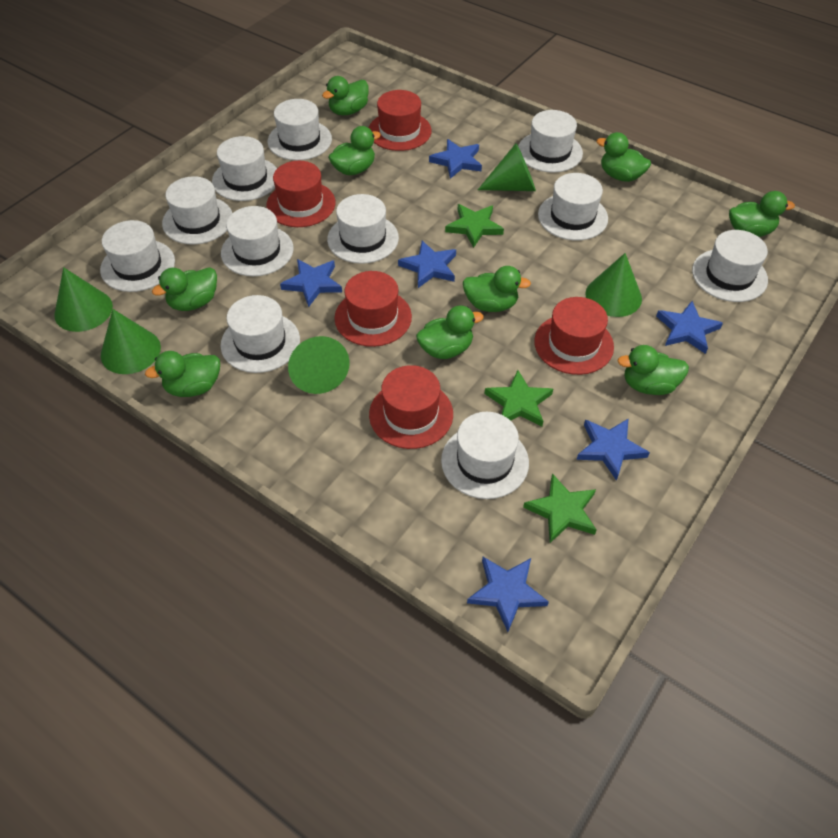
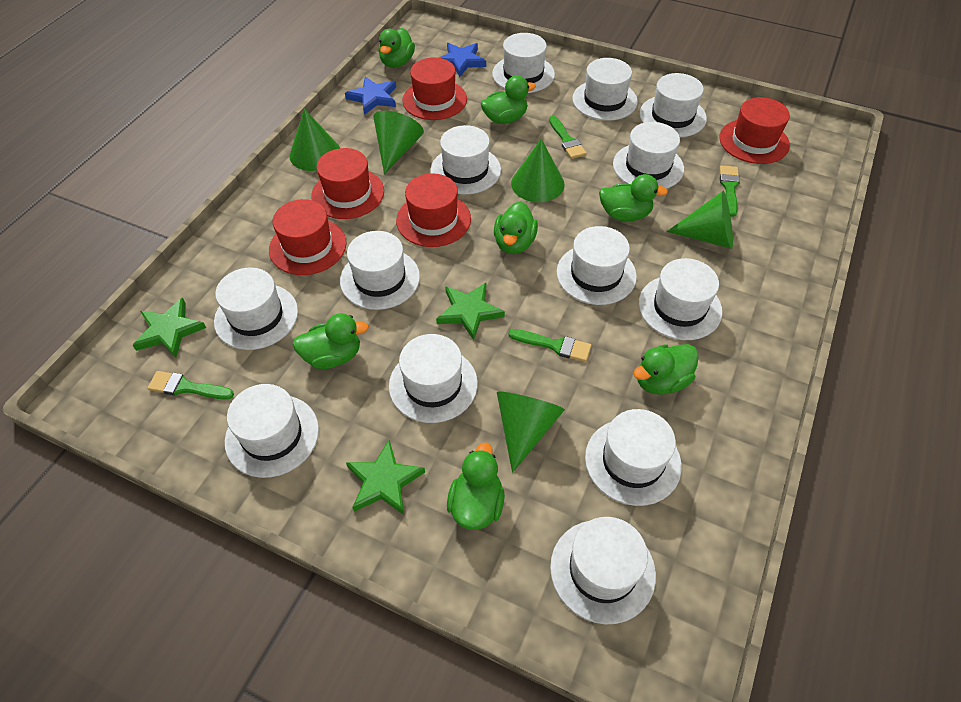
blue star: 6 -> 2
green brush: 0 -> 4
green duck: 9 -> 7
white hat: 11 -> 13

